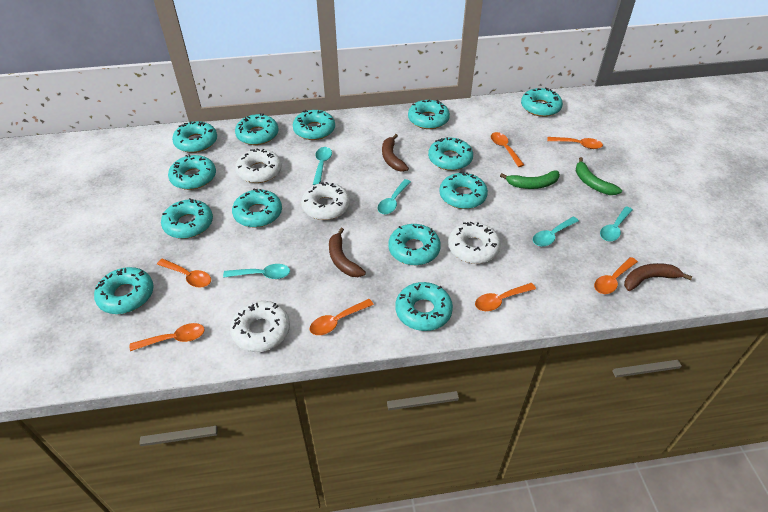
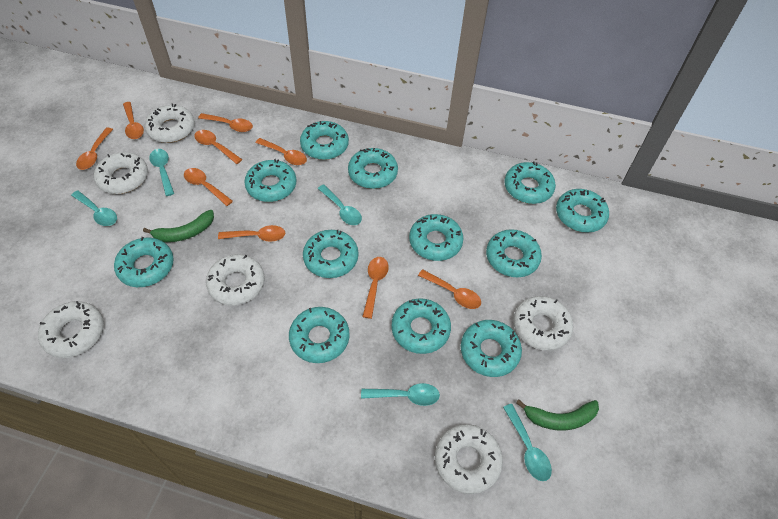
brown banana: 3 -> 0
orange spoon: 7 -> 9
turquoise donut: 13 -> 12
white donut: 4 -> 6

